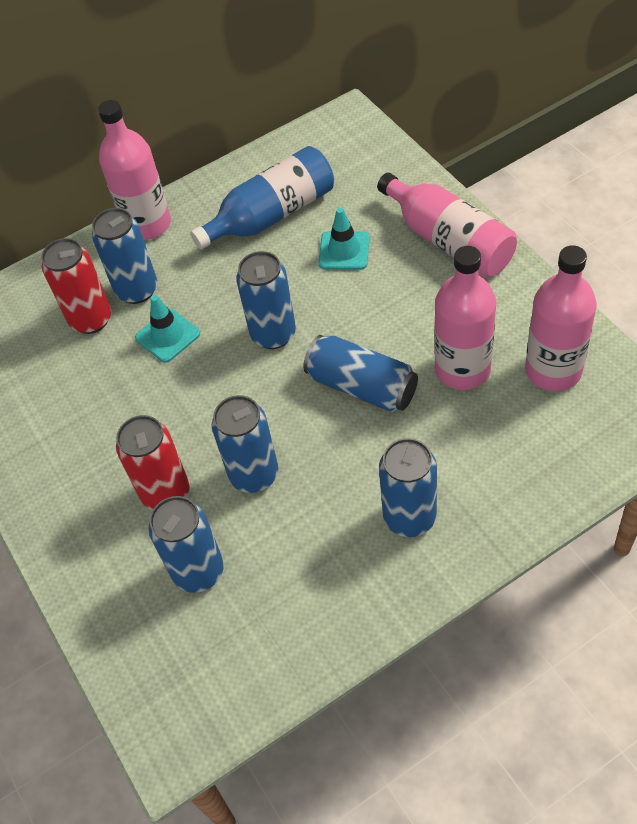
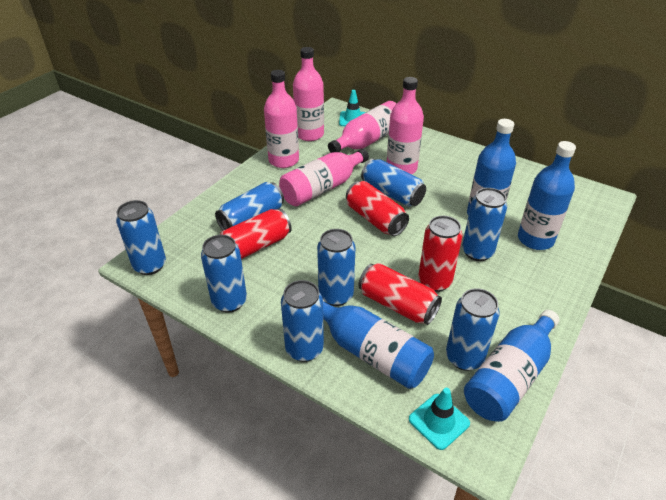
blue bottle: 1 -> 4
blue can: 6 -> 8
pink bottle: 4 -> 5
red can: 2 -> 4

